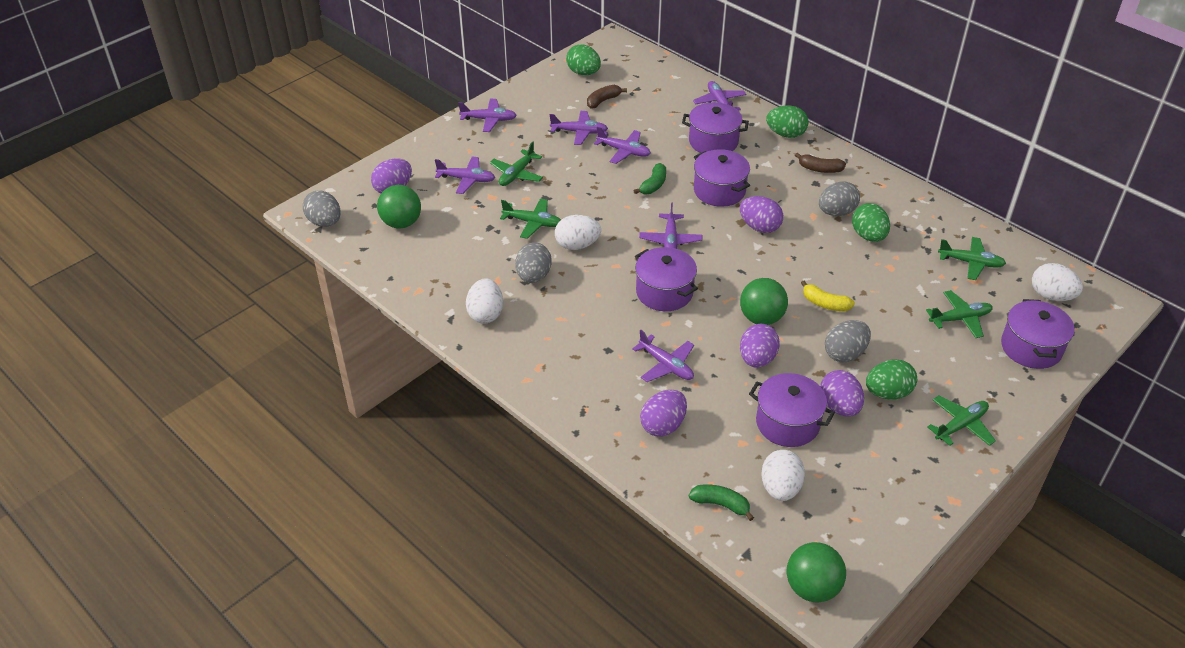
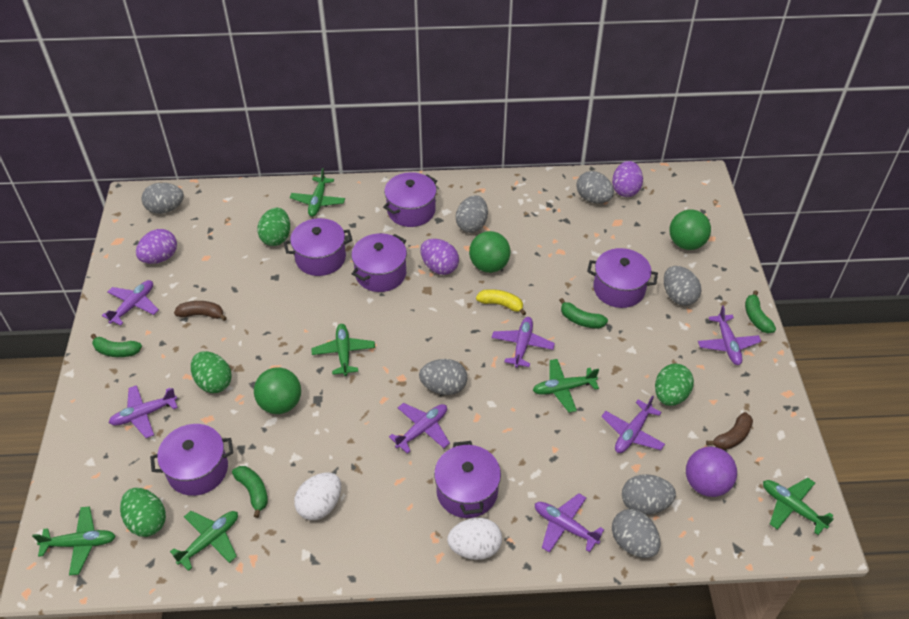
green banana: 2 -> 4
green plane: 5 -> 6
grey egg: 4 -> 7
purple ball: 0 -> 1
purple egg: 5 -> 3
purple pot: 5 -> 6
white egg: 4 -> 2

